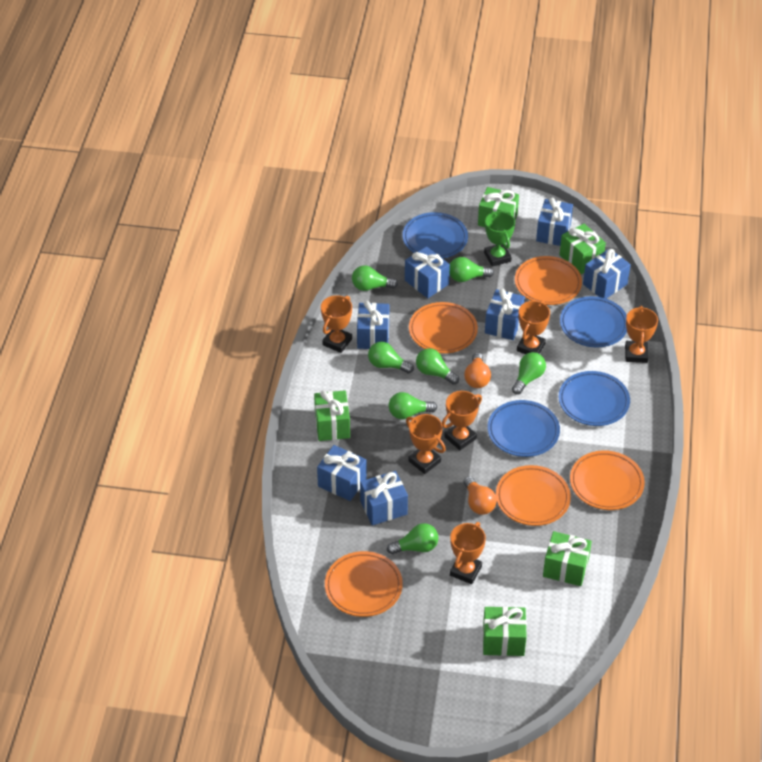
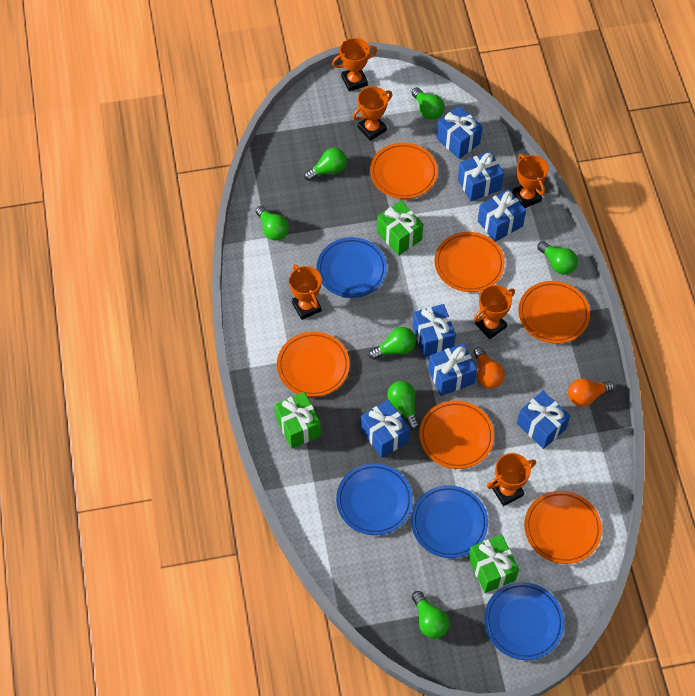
green gift: 5 -> 3
green trophy: 1 -> 0
orange plate: 5 -> 6

